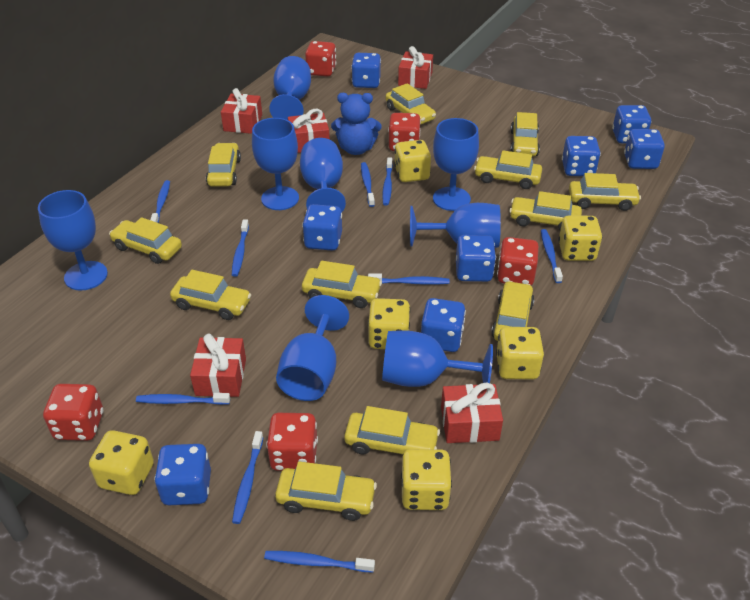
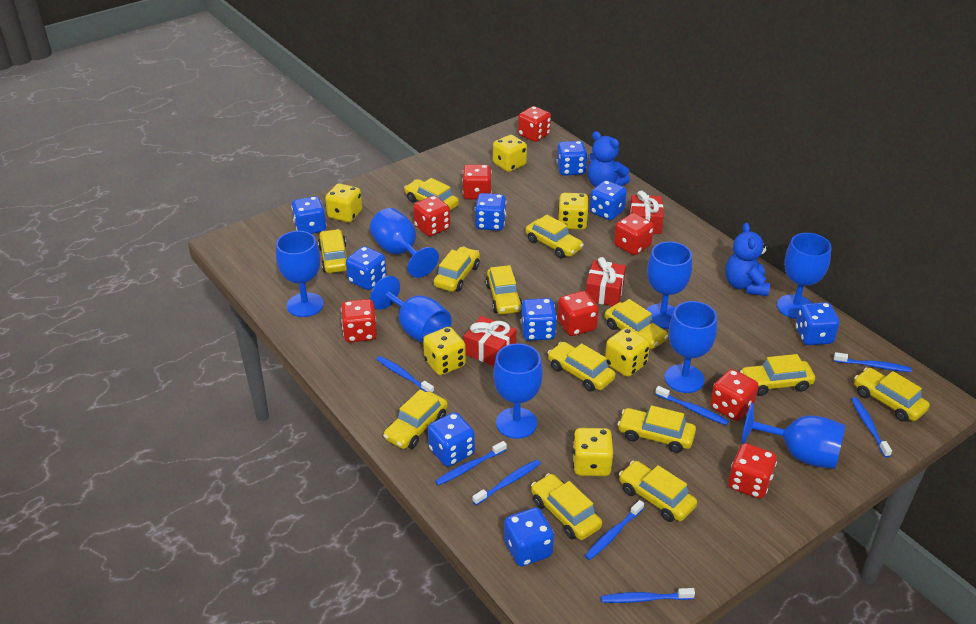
blue dice: 8 -> 9
blue teddy bear: 1 -> 2
blue toothbrush: 9 -> 8
red dice: 5 -> 8
red gift: 5 -> 3
yellow car: 12 -> 13

